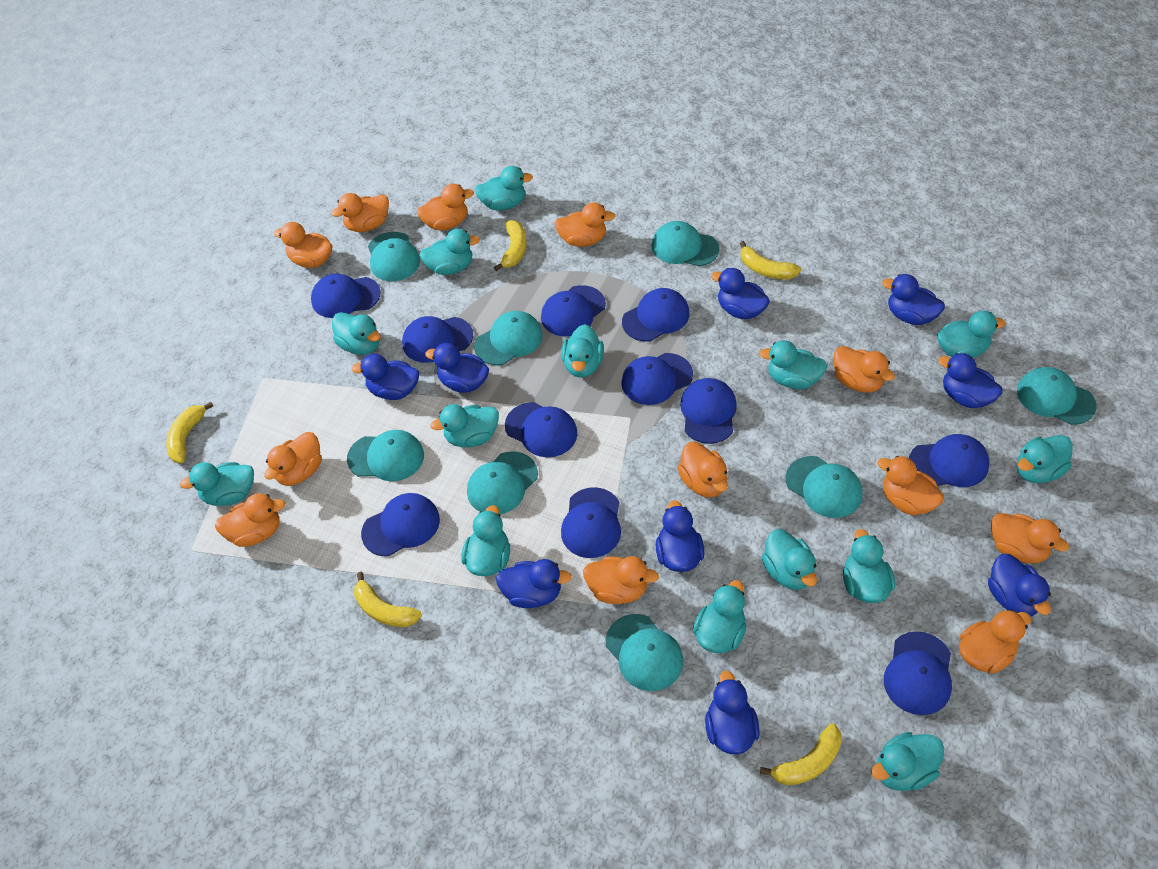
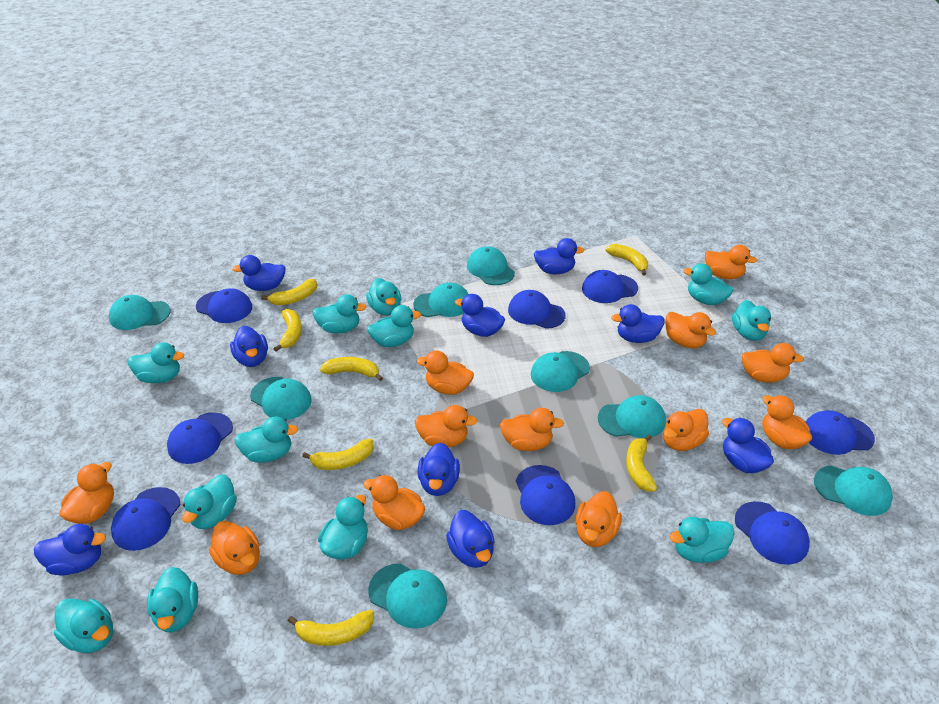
blue cap: 11 -> 8
turquoise duck: 14 -> 12
yellow banana: 5 -> 7

